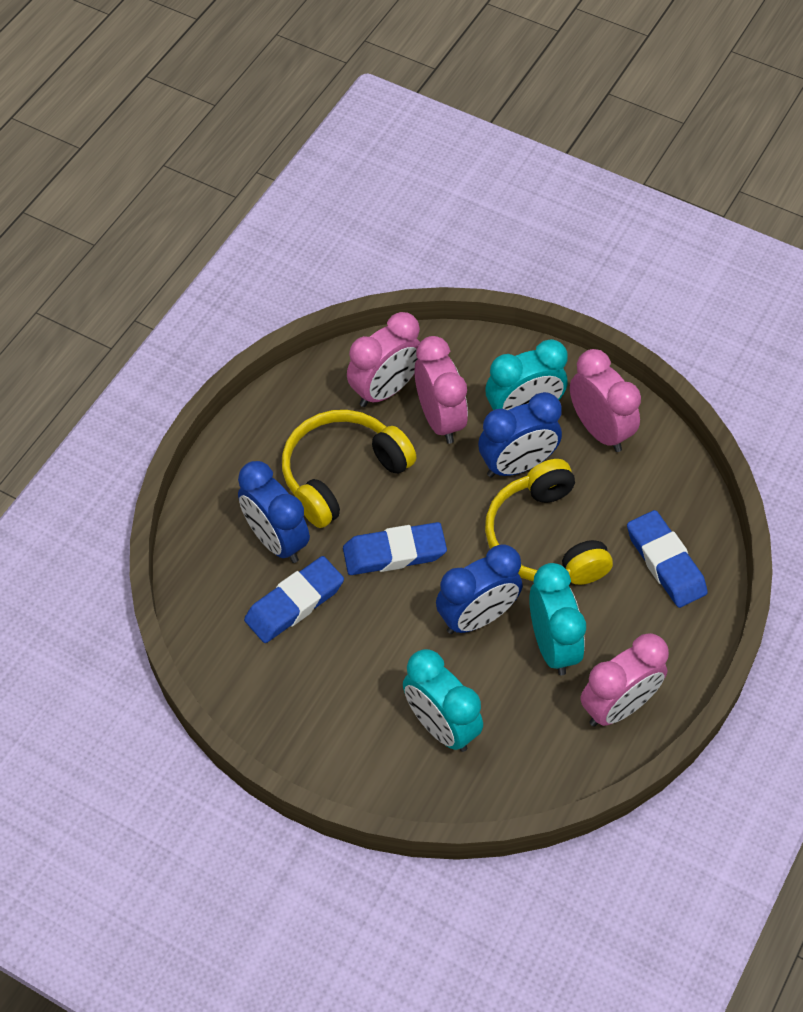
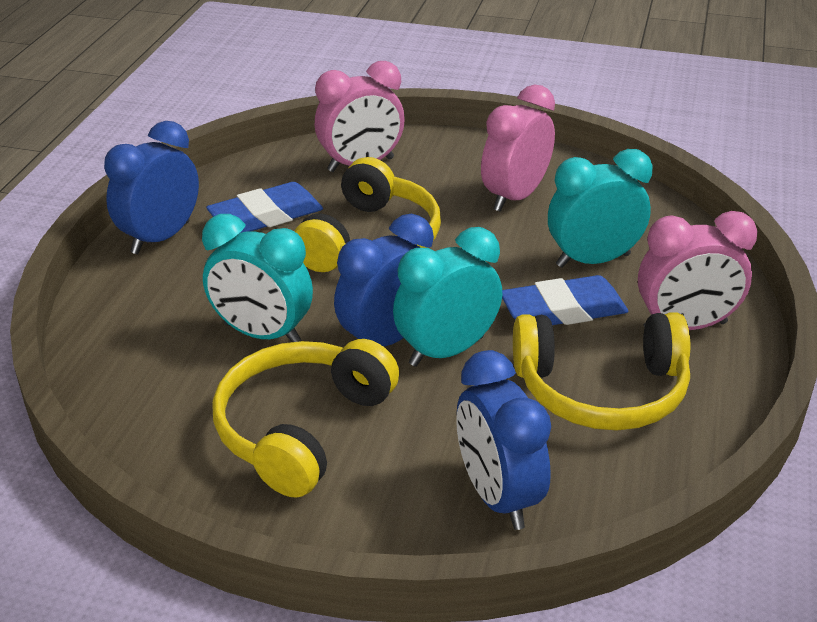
blue eraser: 3 -> 2
pink clock: 4 -> 3
yellow headphones: 2 -> 3

